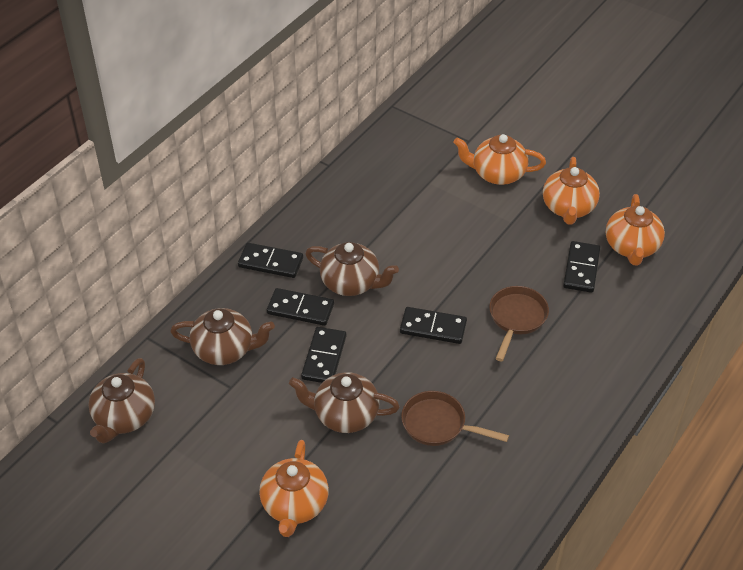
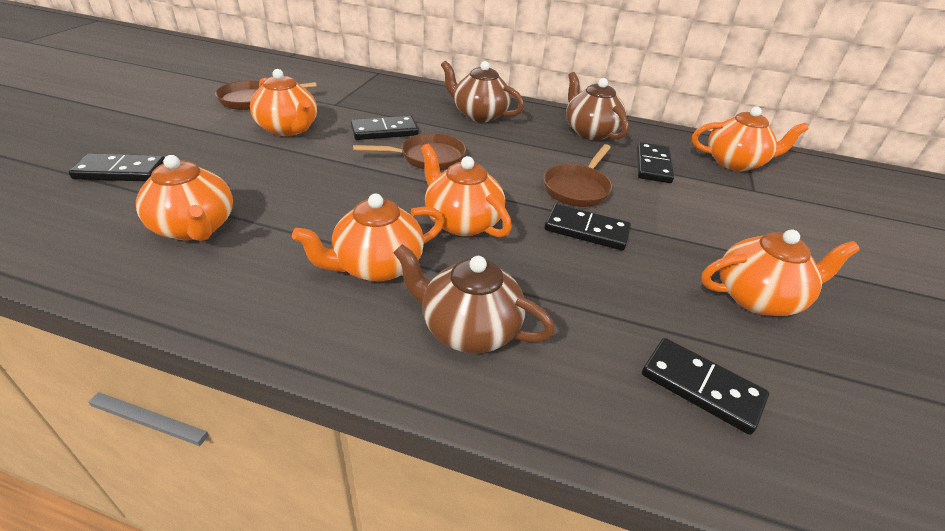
brown pan: 2 -> 3
brown teapot: 4 -> 3
orange teapot: 4 -> 6

